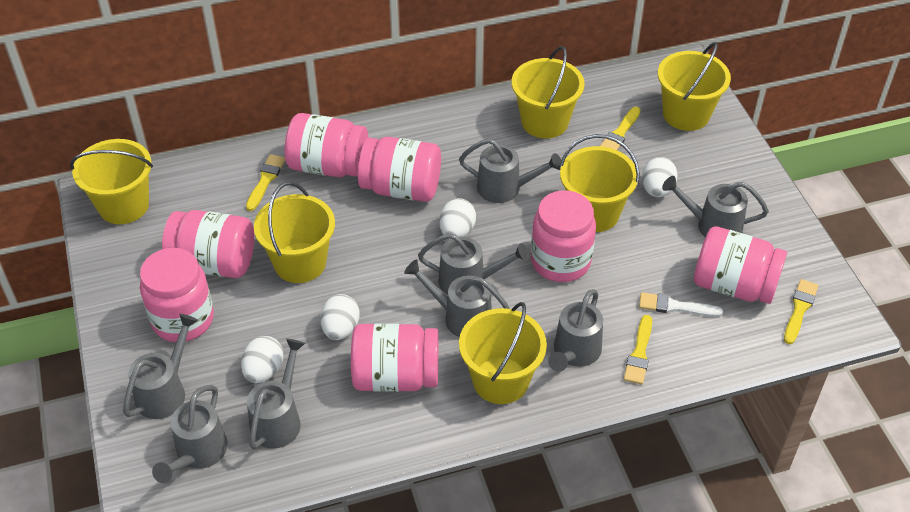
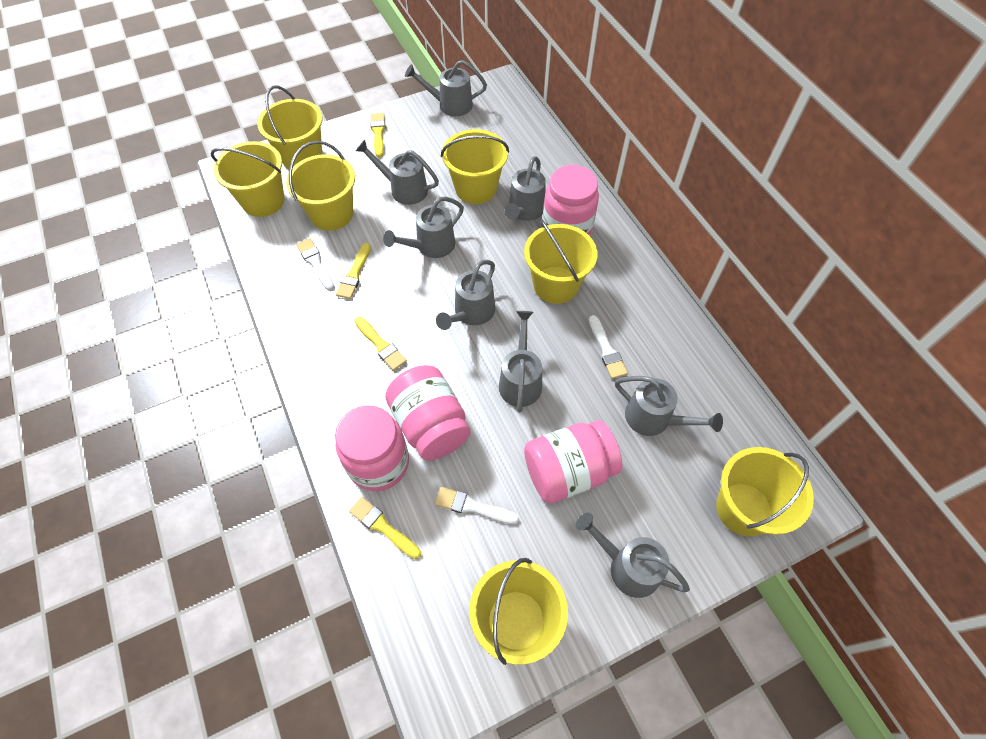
pink jar: 7 -> 4
white brush: 1 -> 3
white egg: 4 -> 0
yellow bucket: 6 -> 7

